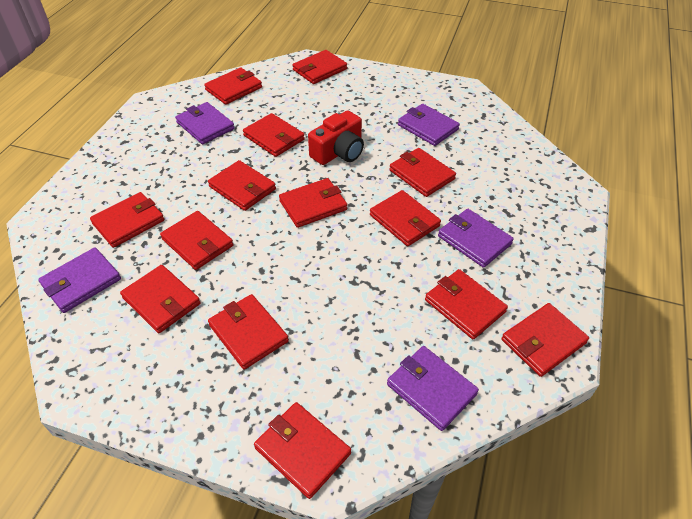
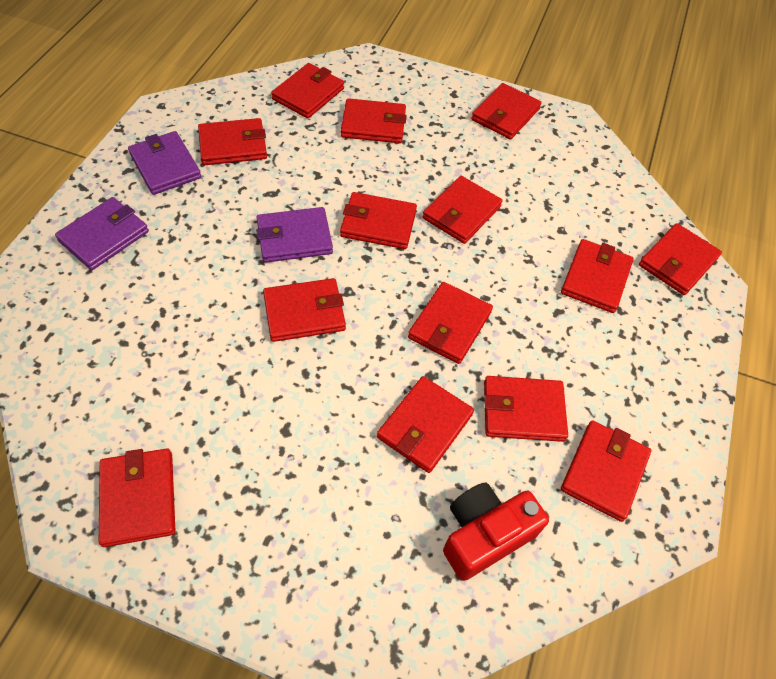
purple wallet: 5 -> 3

